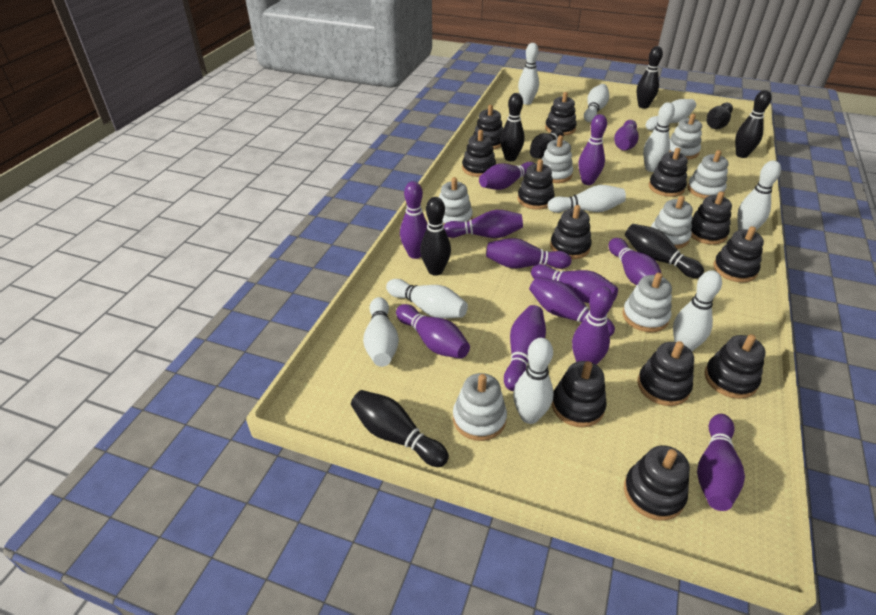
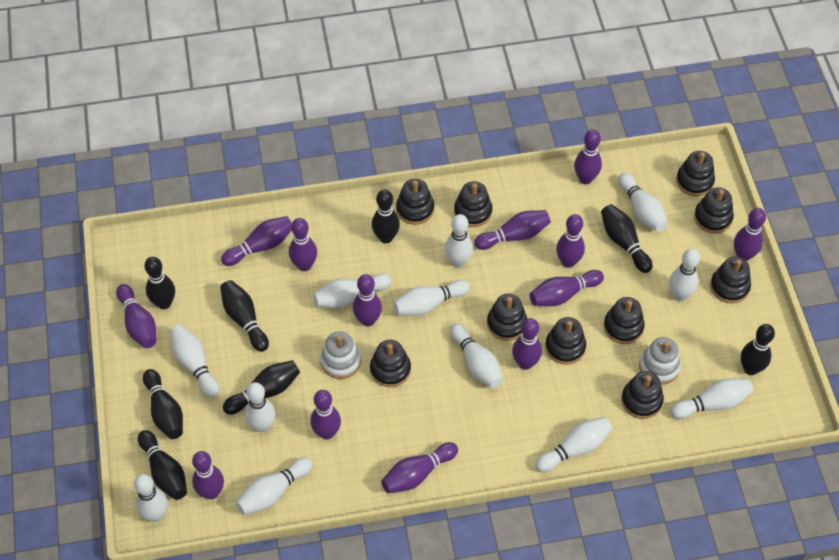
black stacking toy: 12 -> 10
white bowling pin: 10 -> 12
white stacking toy: 7 -> 2

